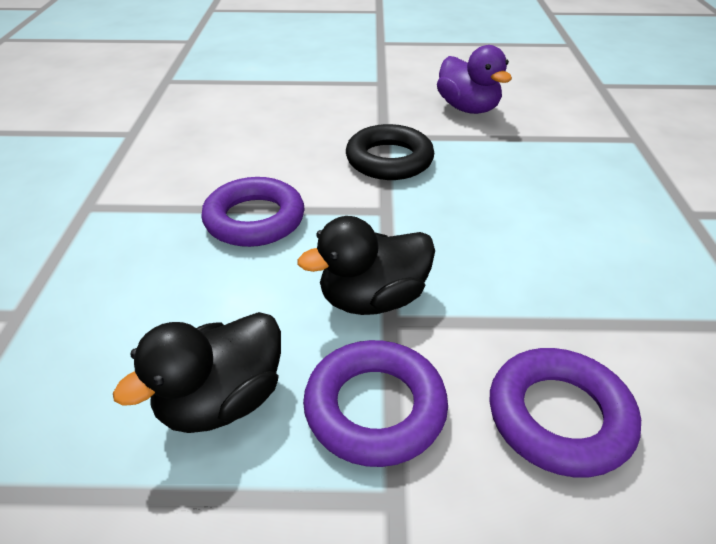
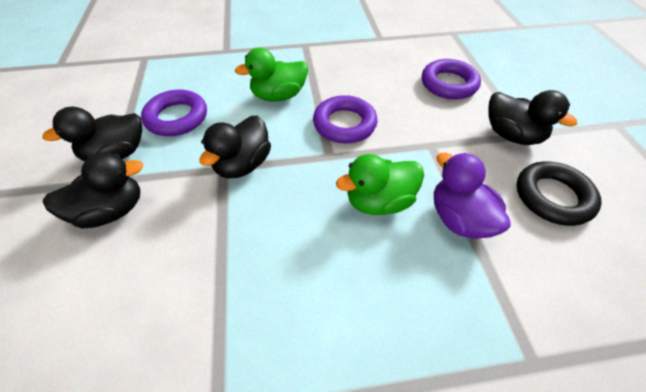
black duck: 2 -> 4
green duck: 0 -> 2

